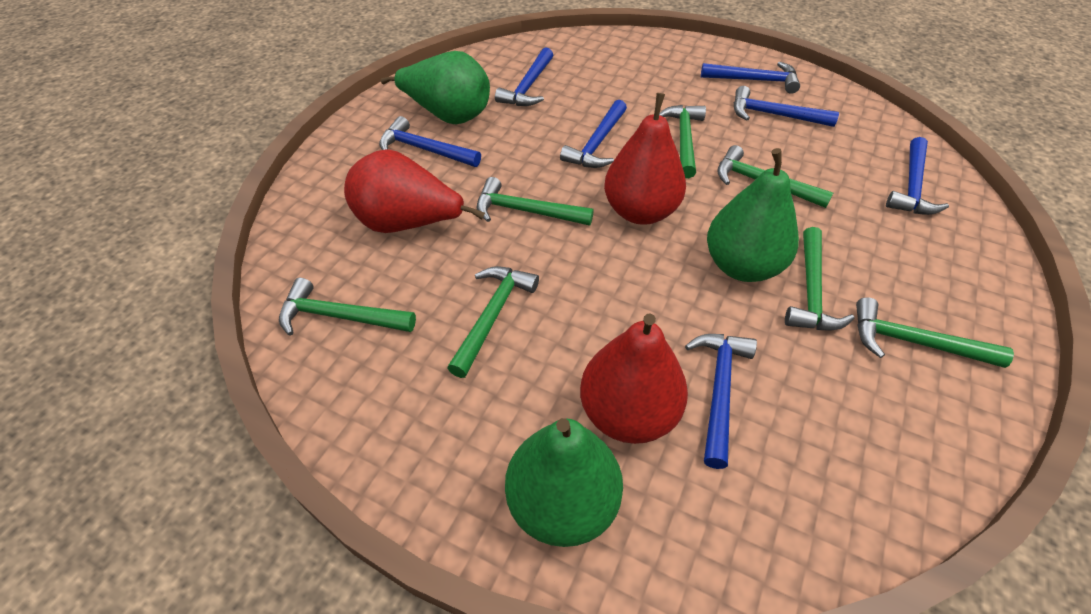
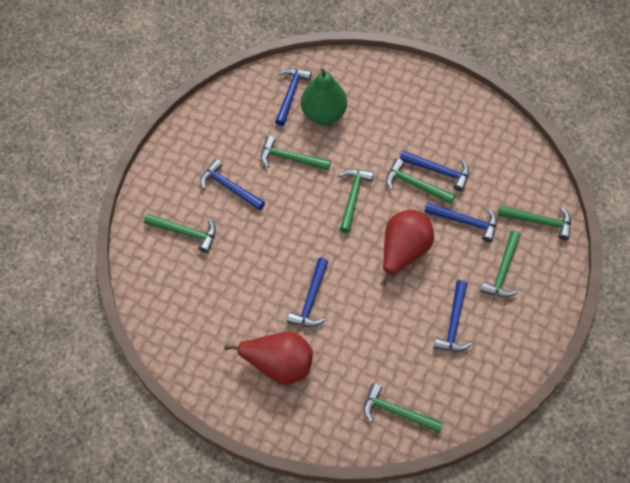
blue hammer: 7 -> 6
green pear: 3 -> 1
red pear: 3 -> 2

